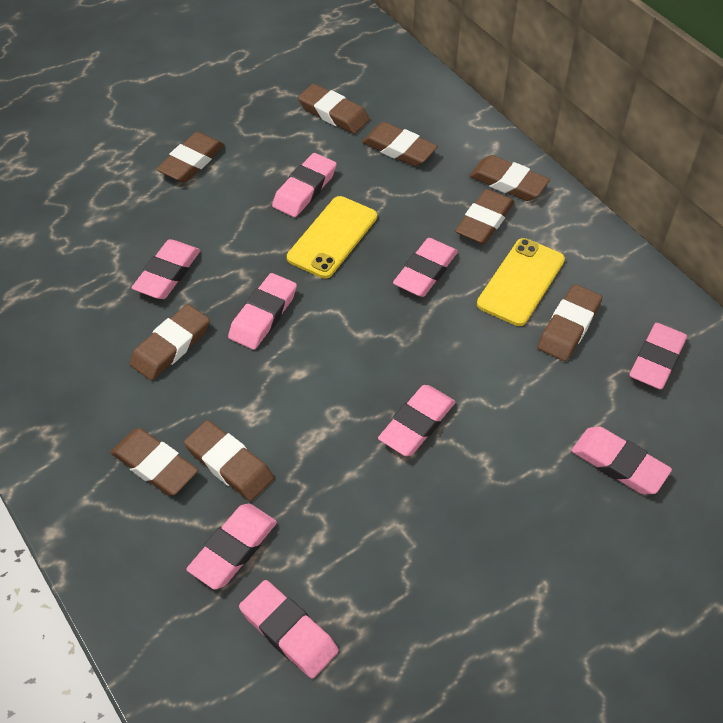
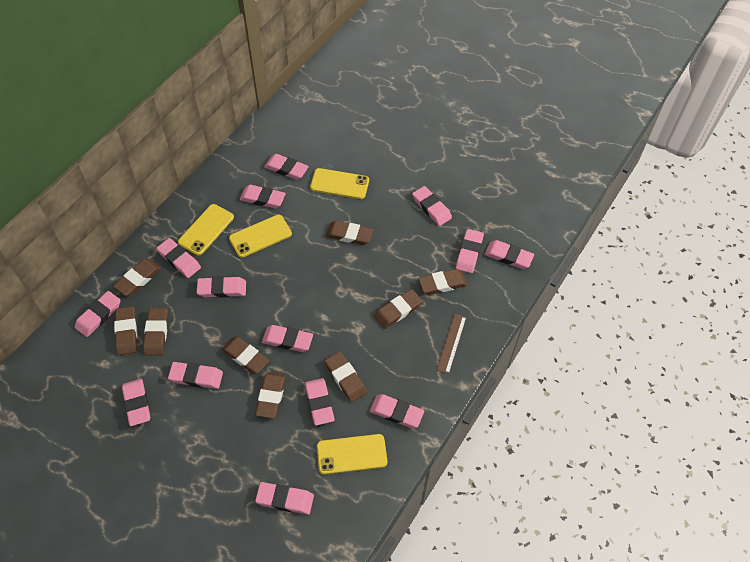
brown ruler: 0 -> 1
pink eraser: 9 -> 14
yellow phone: 2 -> 4

